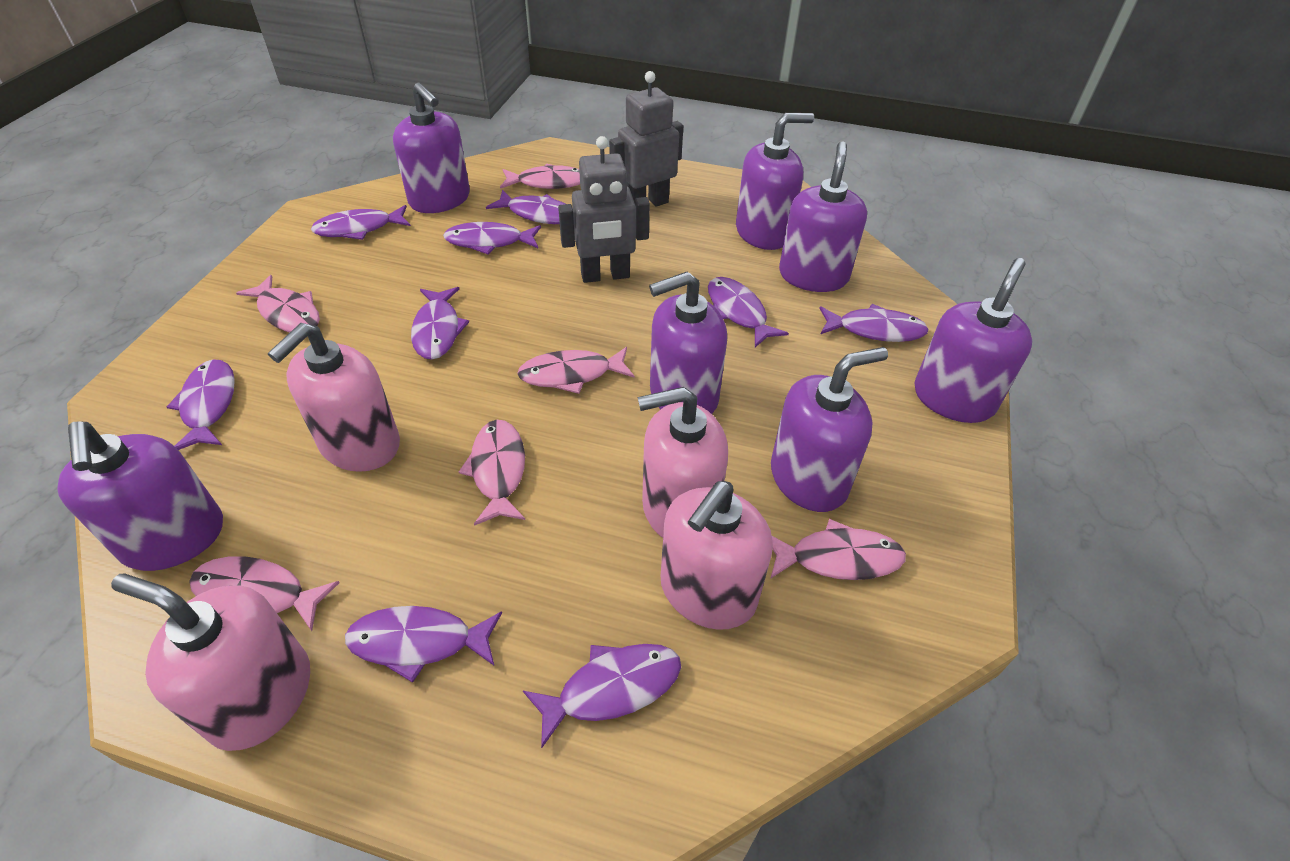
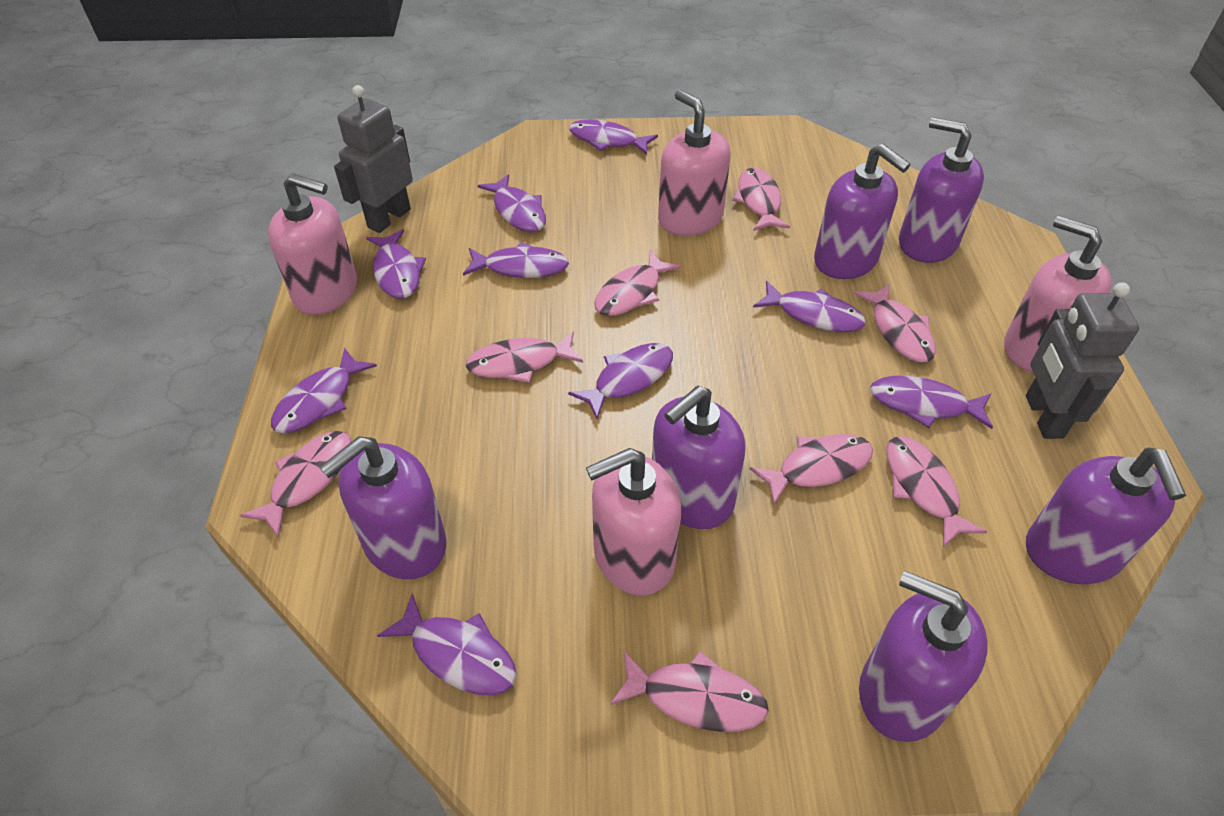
pink fish: 6 -> 8
purple soap dispenser: 7 -> 6

